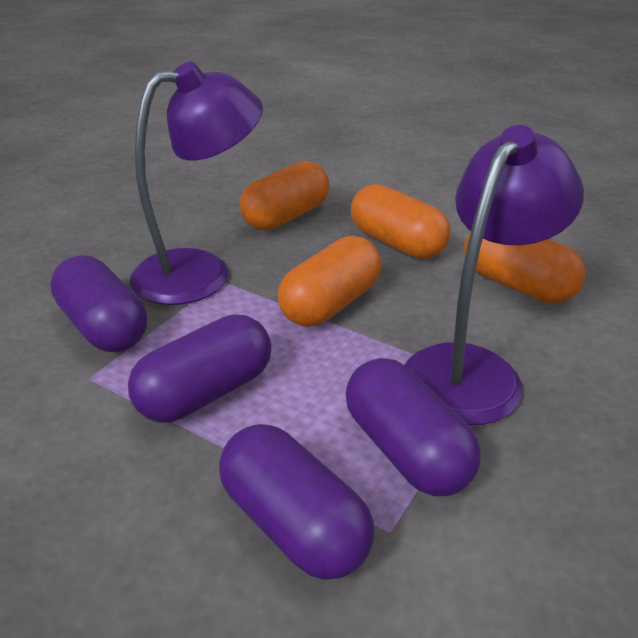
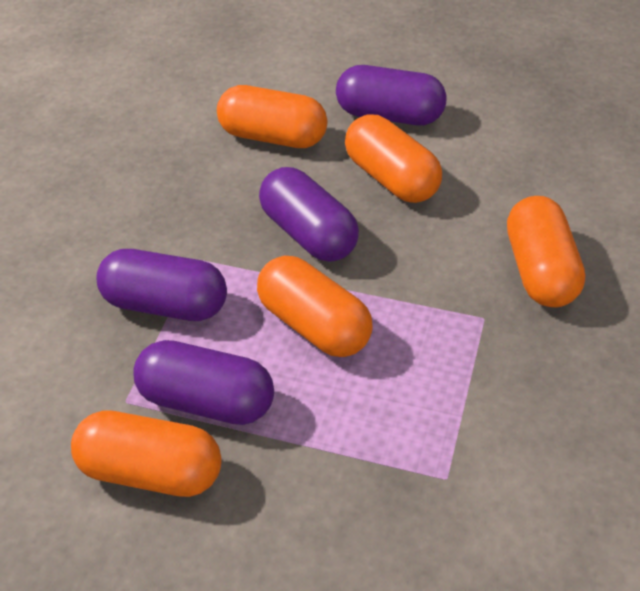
orange capsule: 4 -> 5
purple lamp: 2 -> 0

